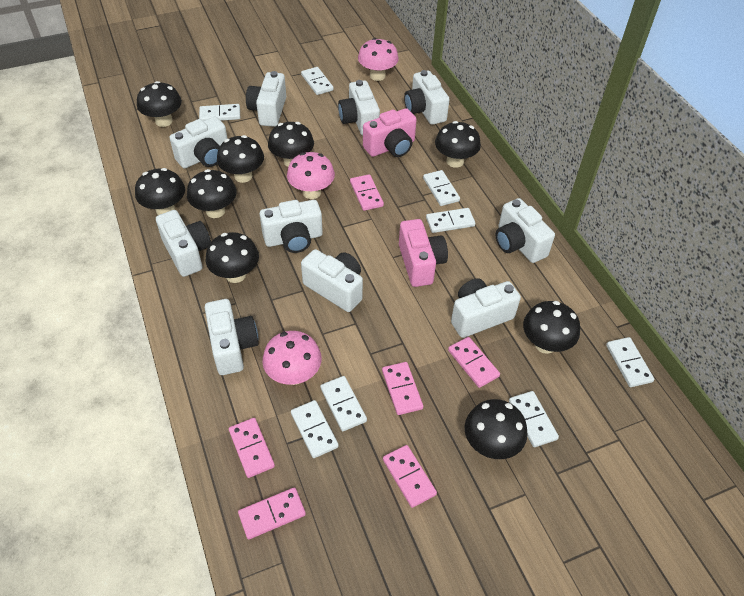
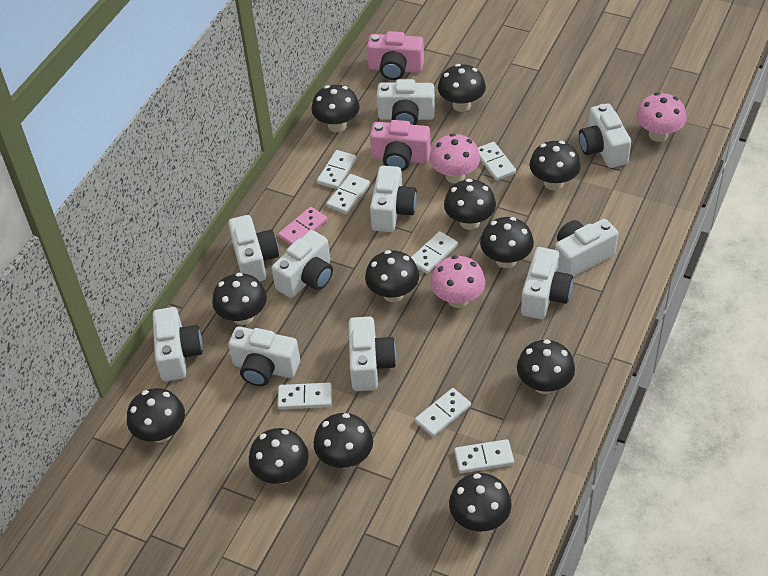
black mushroom: 9 -> 12
pink domino: 6 -> 1
white domino: 8 -> 7

